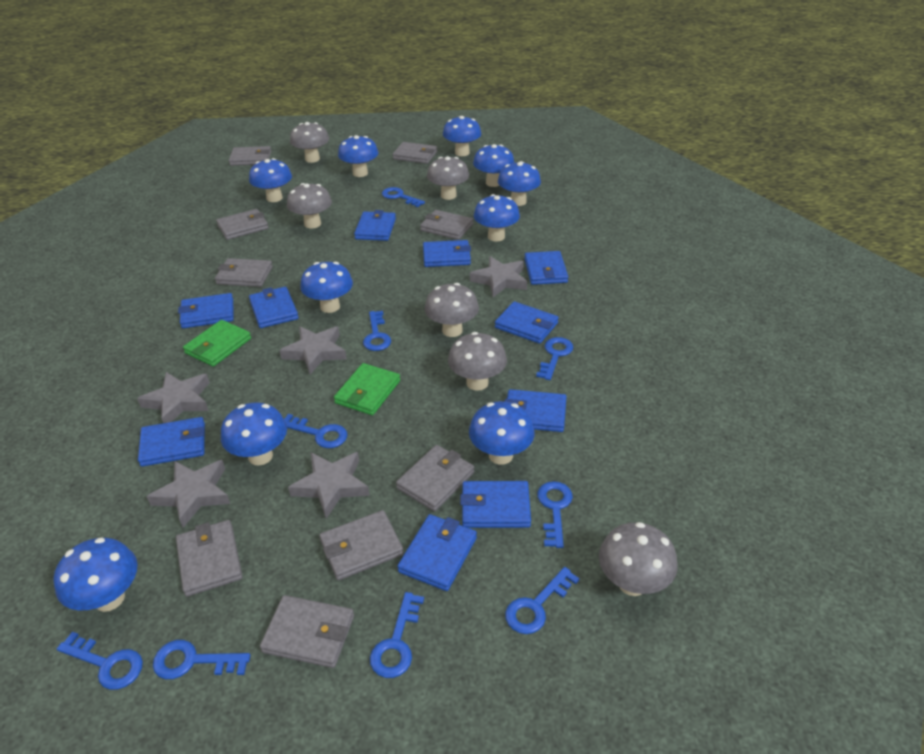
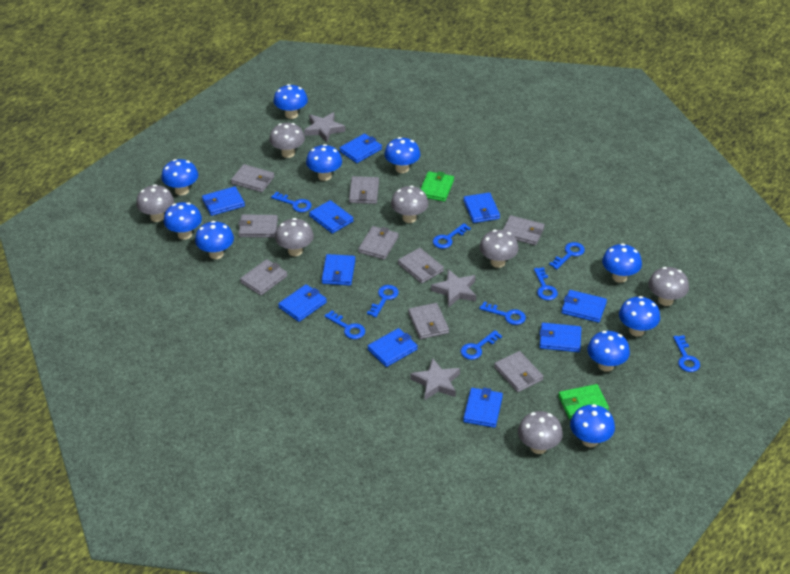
grey mushroom: 6 -> 7
grey star: 5 -> 3

